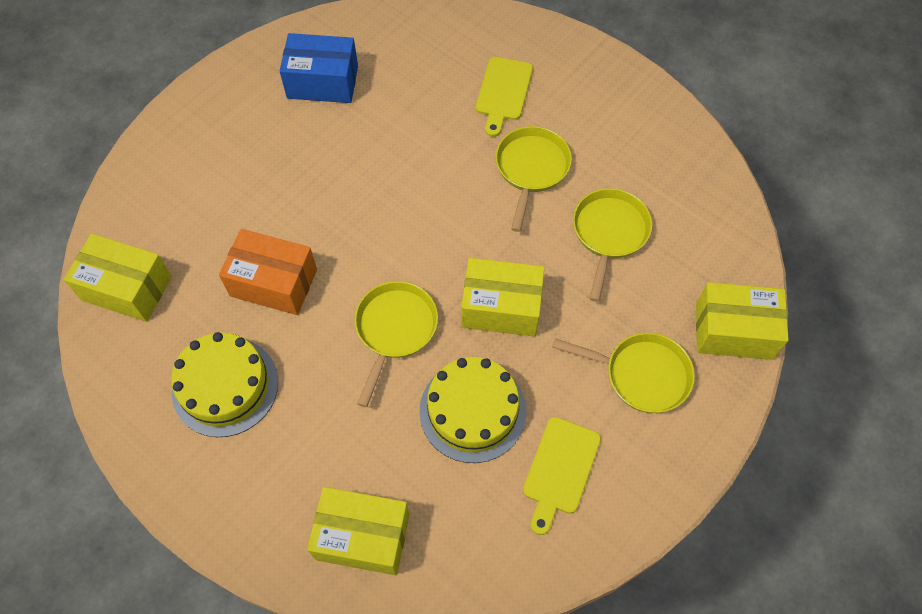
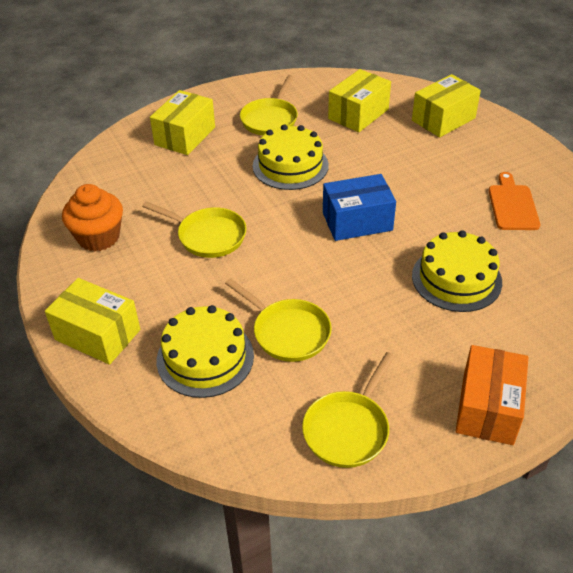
orange cupcake: 0 -> 1
orange cutting board: 0 -> 1
yellow cake: 2 -> 3
yellow cutting board: 2 -> 0

